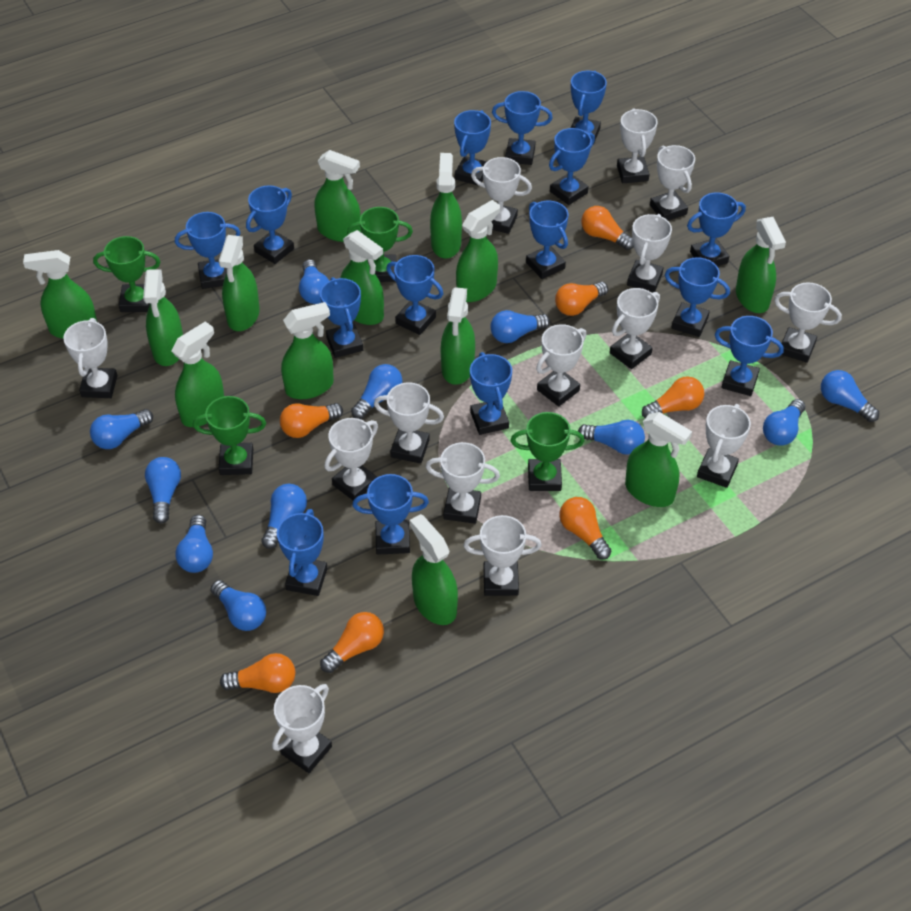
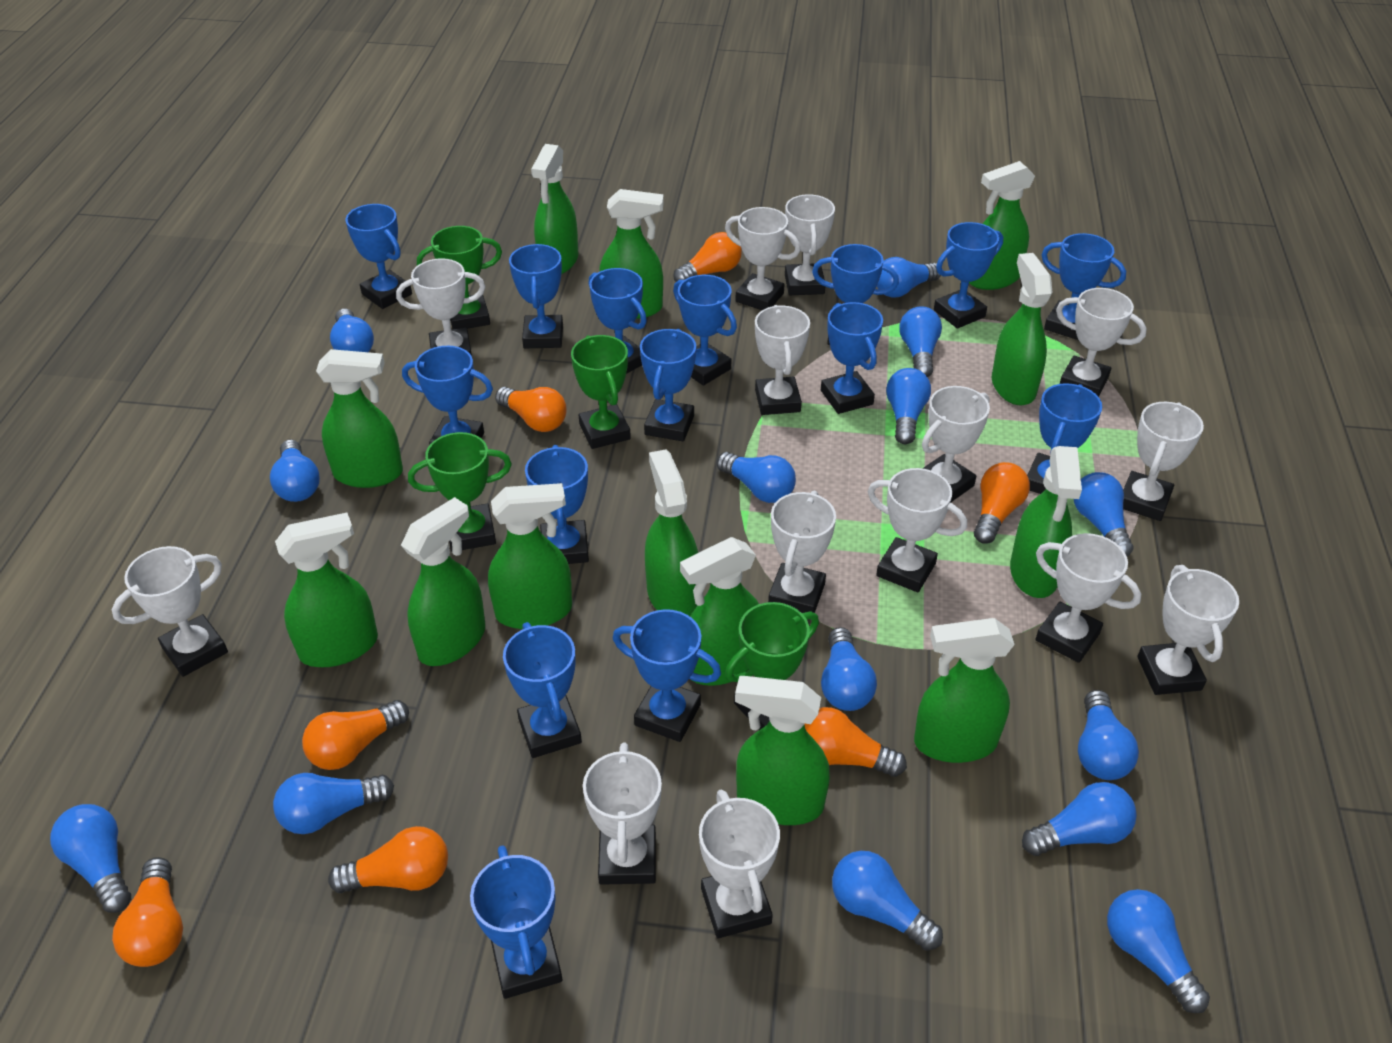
blue light bulb: 11 -> 14

